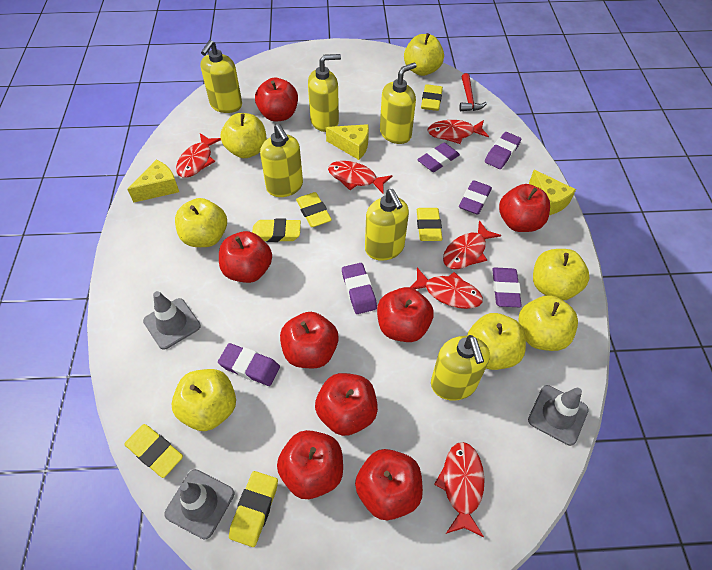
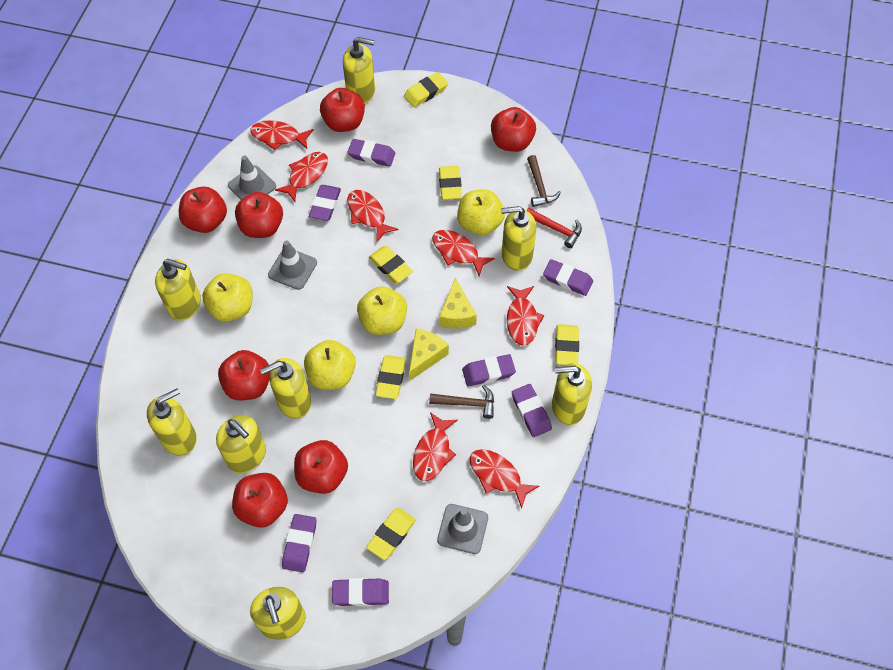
brown hammer: 0 -> 2
purple eraser: 6 -> 7
red apple: 8 -> 7
red fish: 6 -> 7
yellow apple: 7 -> 4
yellow cheese: 3 -> 2
yellow soap dispenser: 6 -> 8

